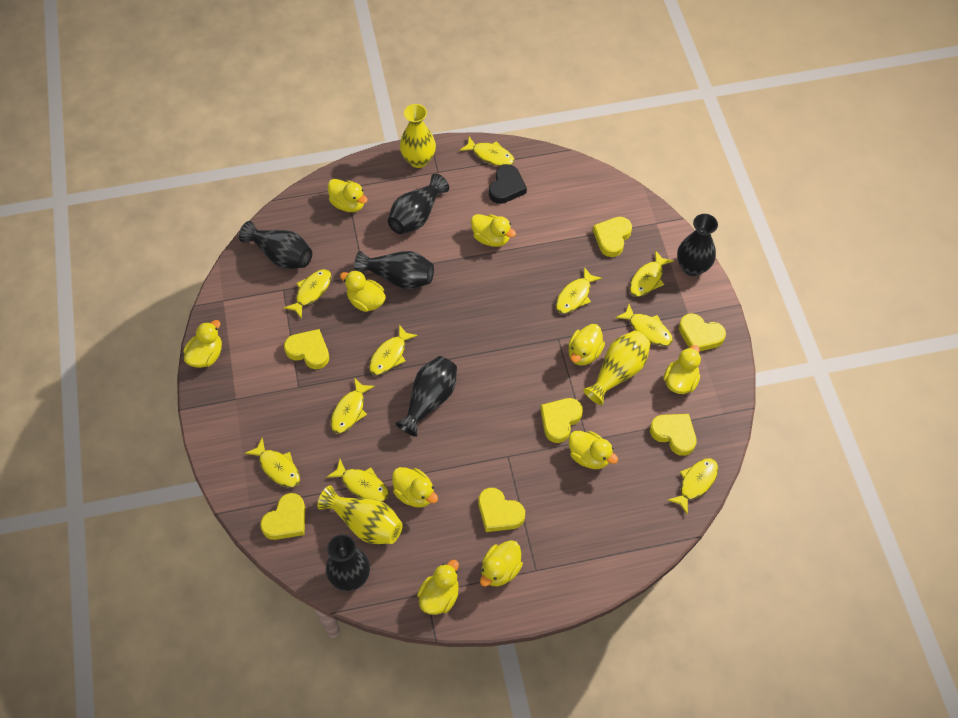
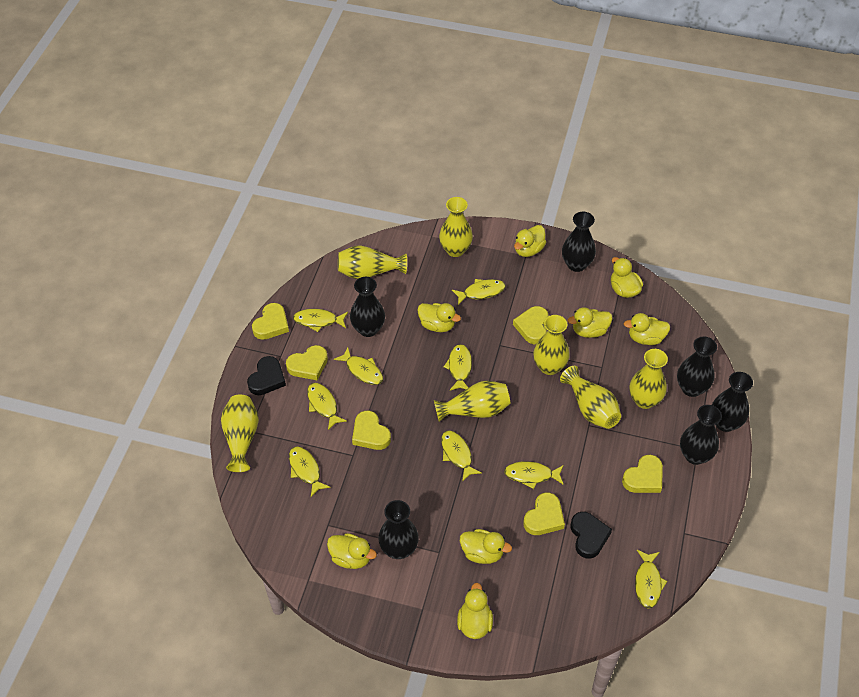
black heart: 1 -> 2
yellow duck: 10 -> 8
yellow fish: 10 -> 9
yellow heart: 7 -> 6
yellow vase: 3 -> 7

